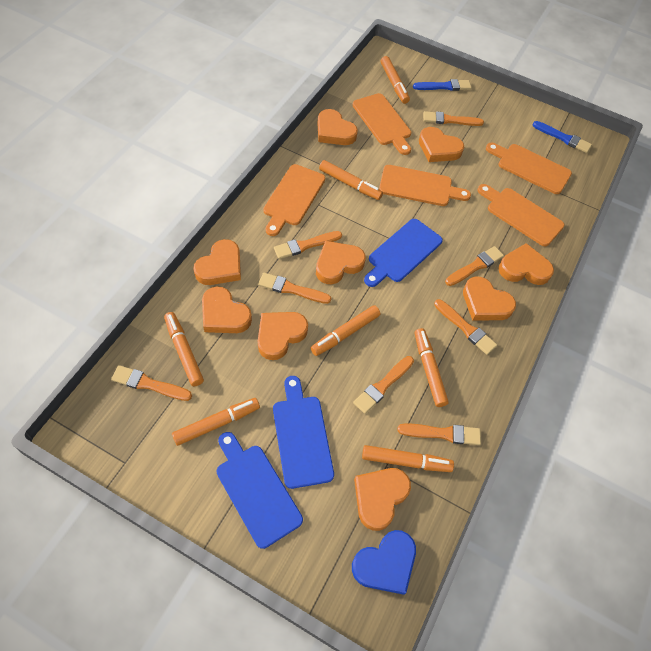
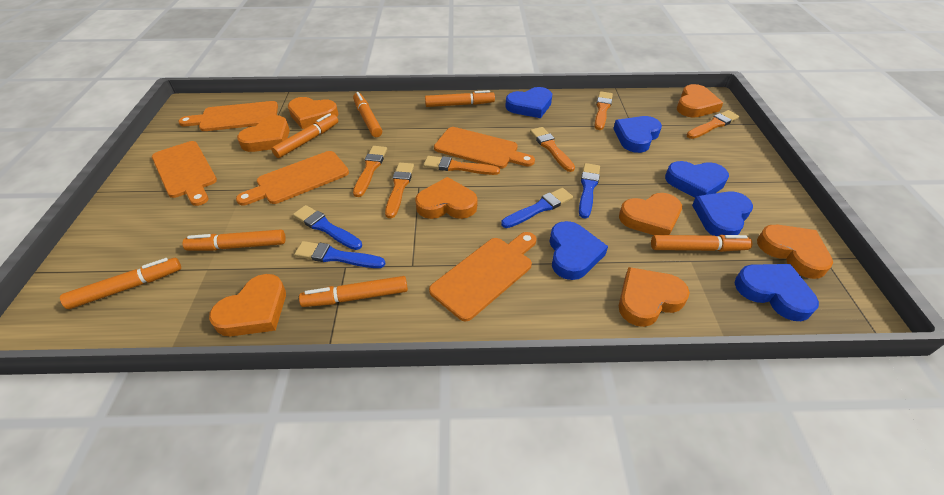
blue brush: 2 -> 4
blue cutting board: 3 -> 0
blue heart: 1 -> 6
orange brush: 8 -> 6
orange heart: 9 -> 8

